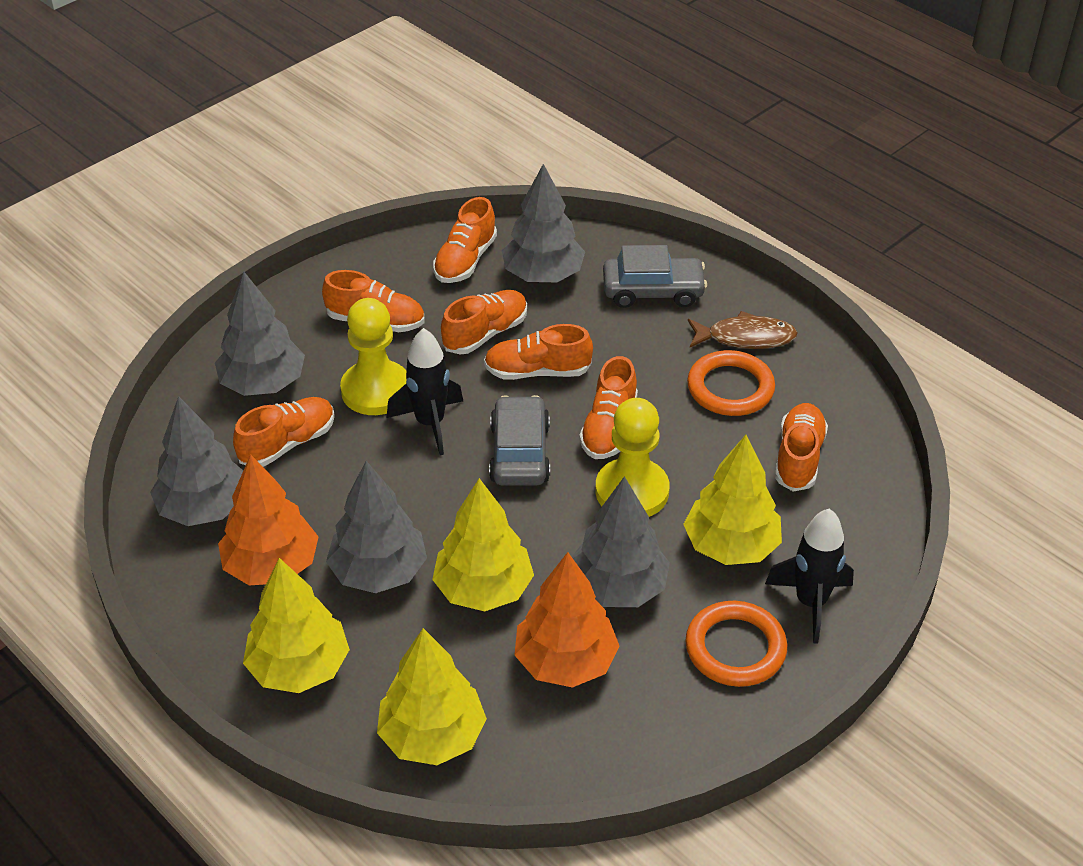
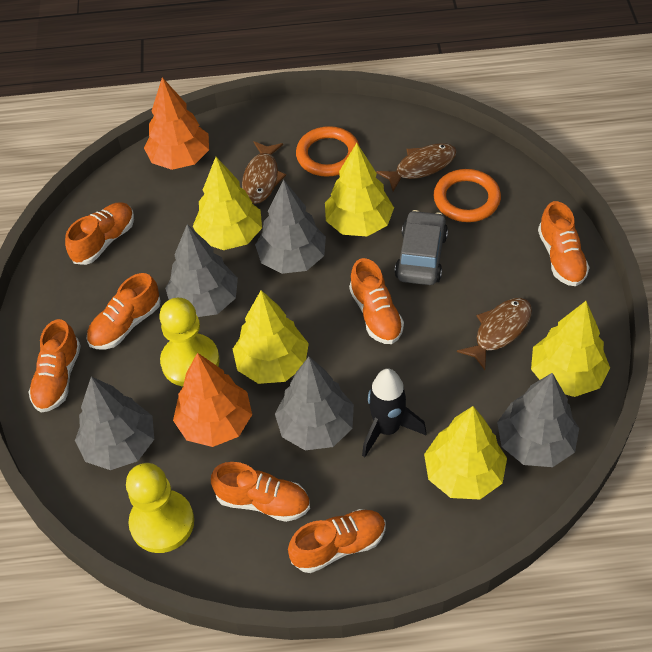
black rocket: 2 -> 1
brown fish: 1 -> 3
grey car: 2 -> 1
yellow tree: 4 -> 5

